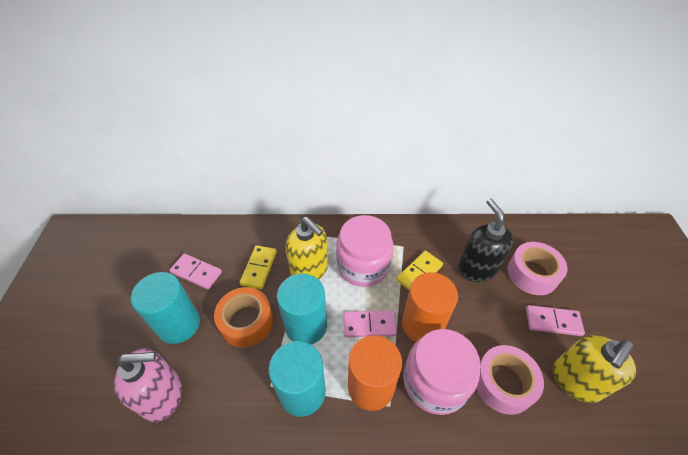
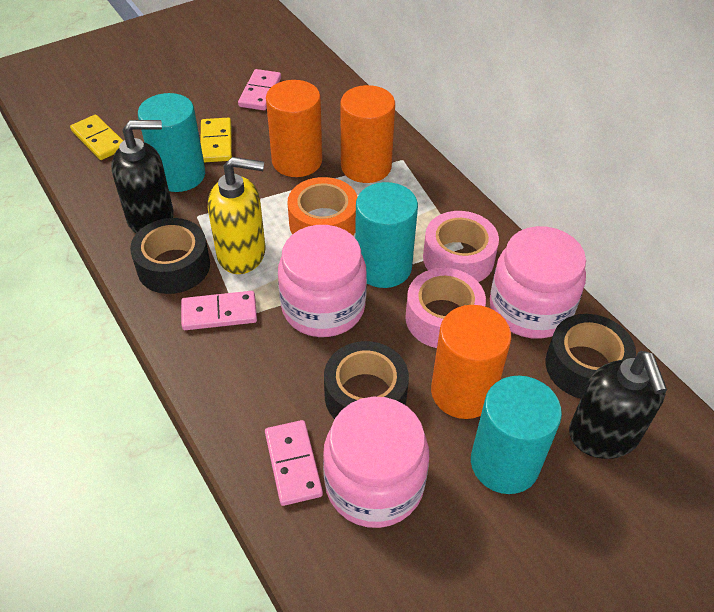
black soap dispenser: 1 -> 2
black tape: 0 -> 3
orange cylinder: 2 -> 3
pink jar: 2 -> 3
pink soap dispenser: 1 -> 0
yellow soap dispenser: 2 -> 1

